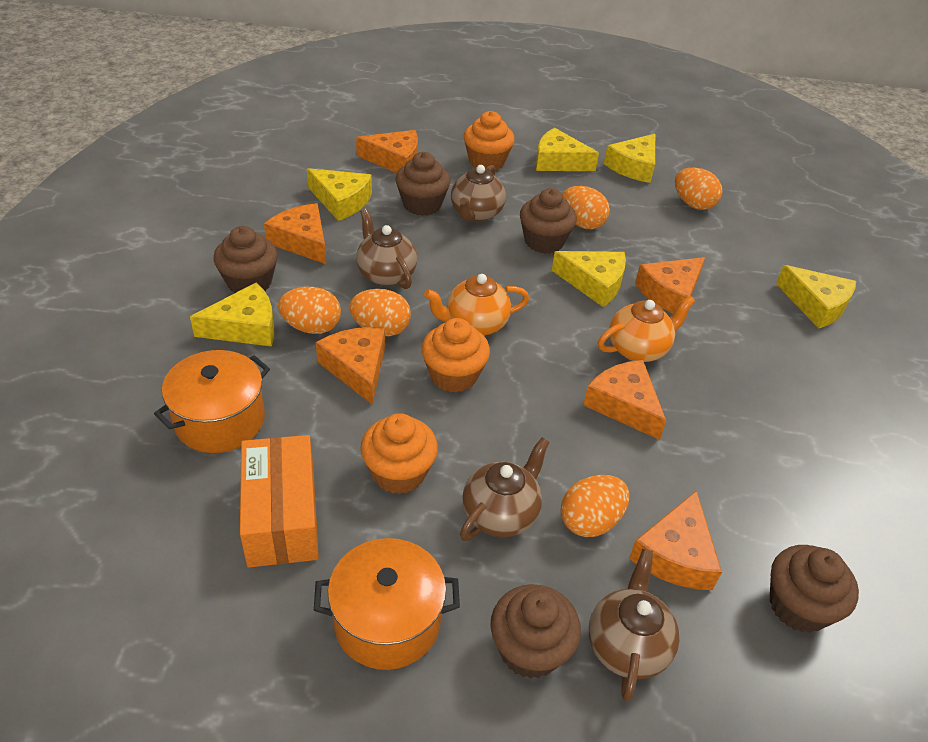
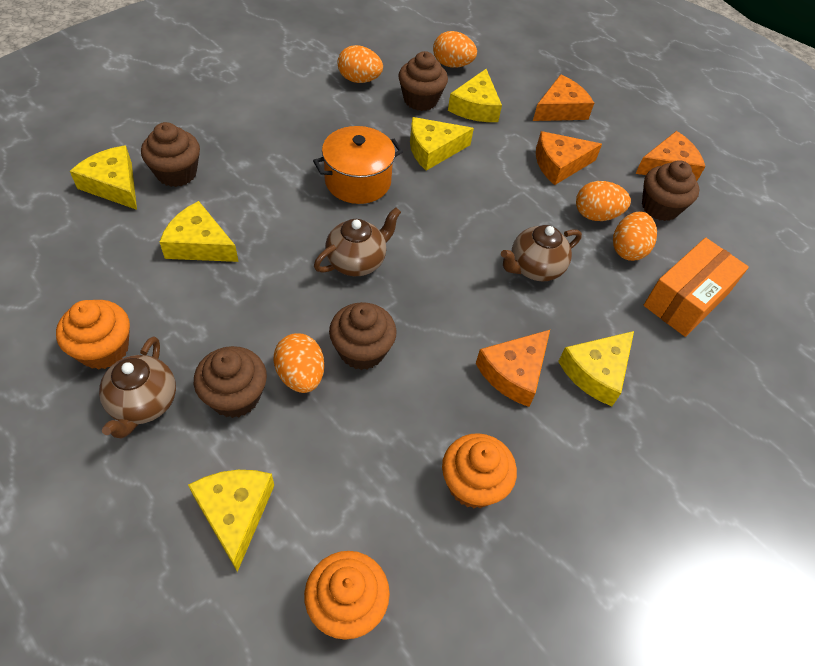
brown teapot: 4 -> 3
orange cheese: 6 -> 4
orange pot: 2 -> 1
orange teapot: 2 -> 0

